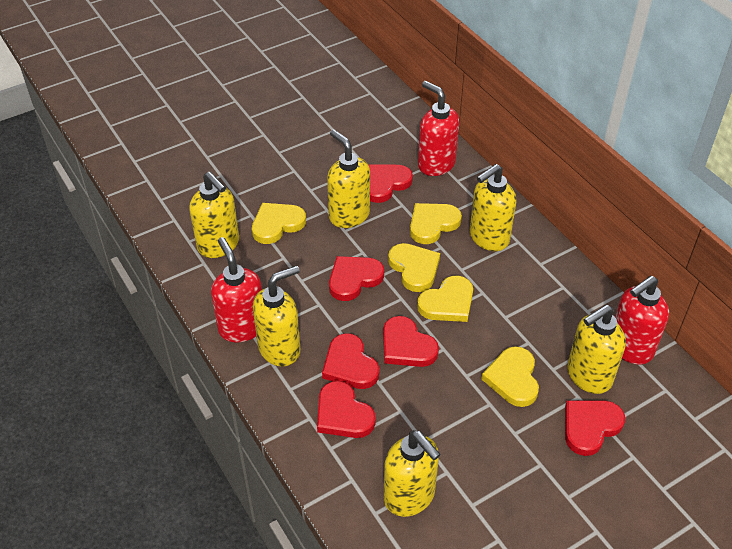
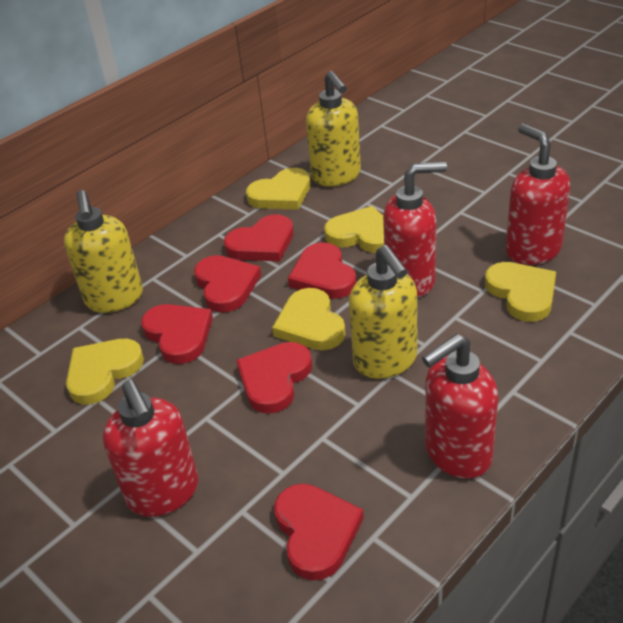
red soap dispenser: 3 -> 4
yellow soap dispenser: 6 -> 3

